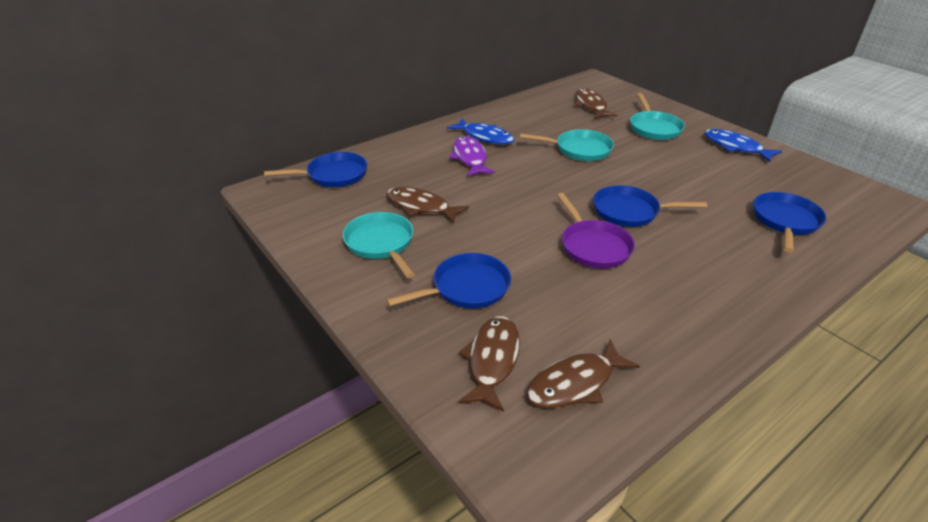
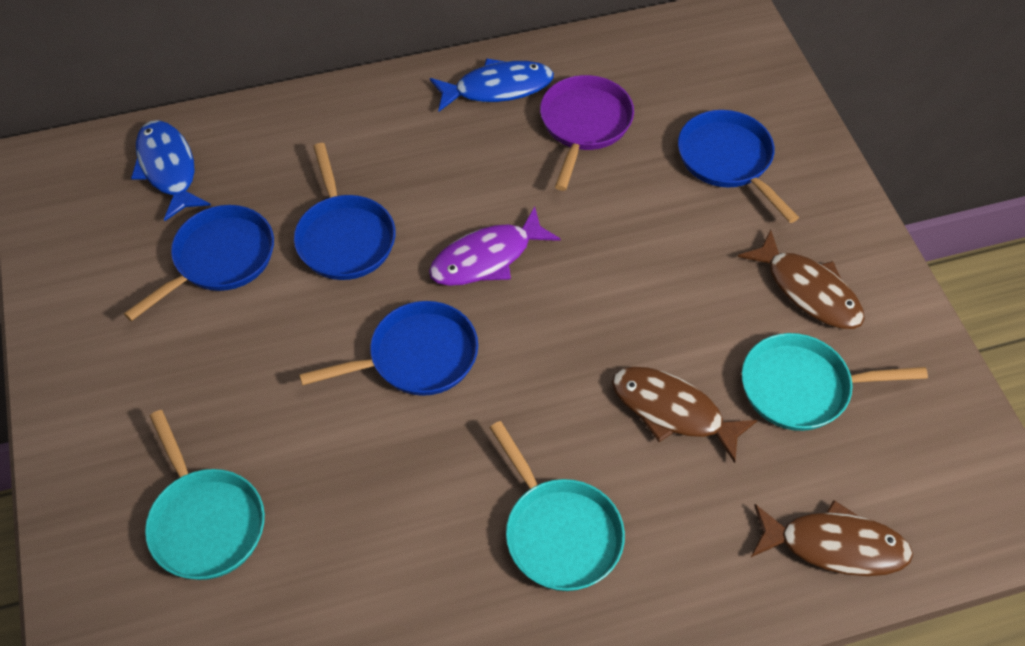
brown fish: 4 -> 3

